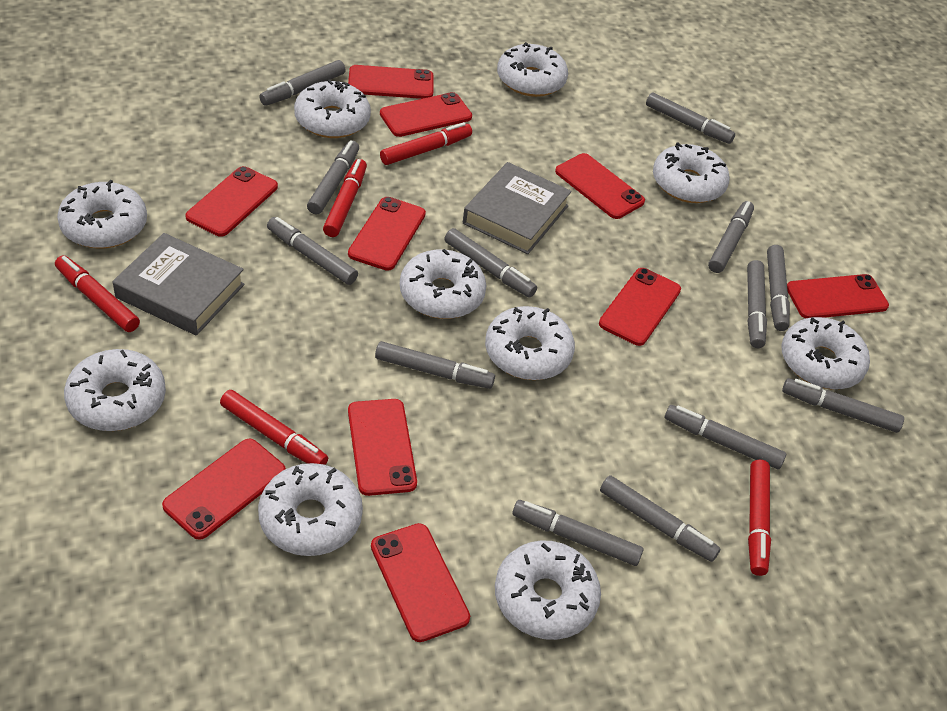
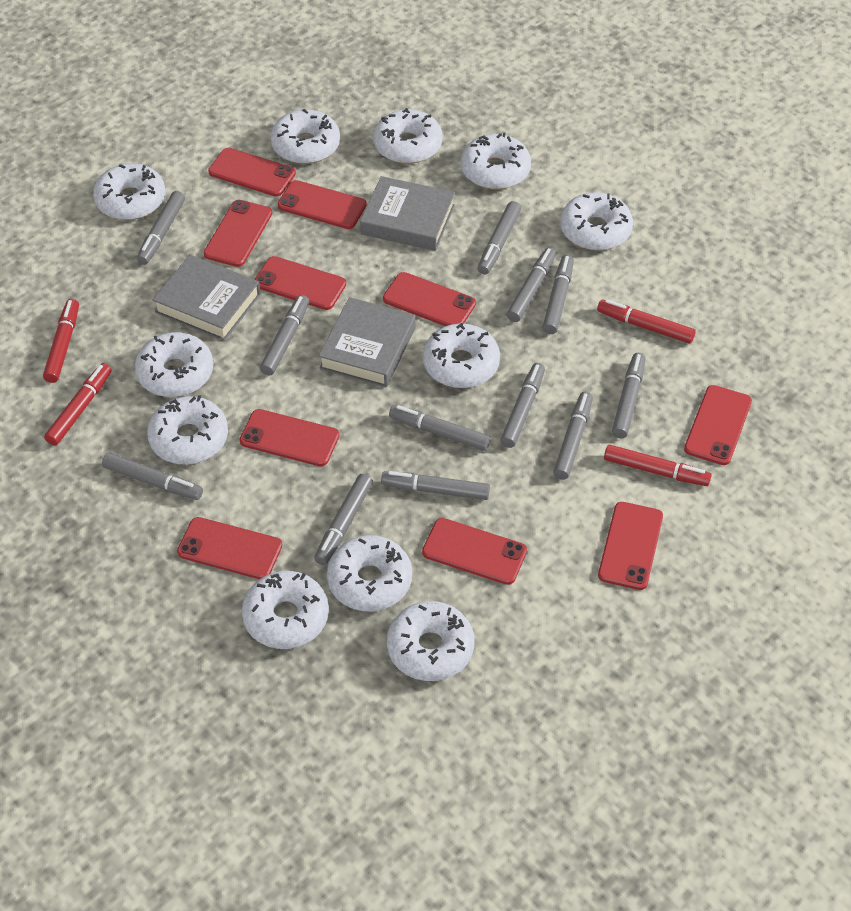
grey book: 2 -> 3
grey marker: 13 -> 12
red marker: 5 -> 4
white donut: 10 -> 11

